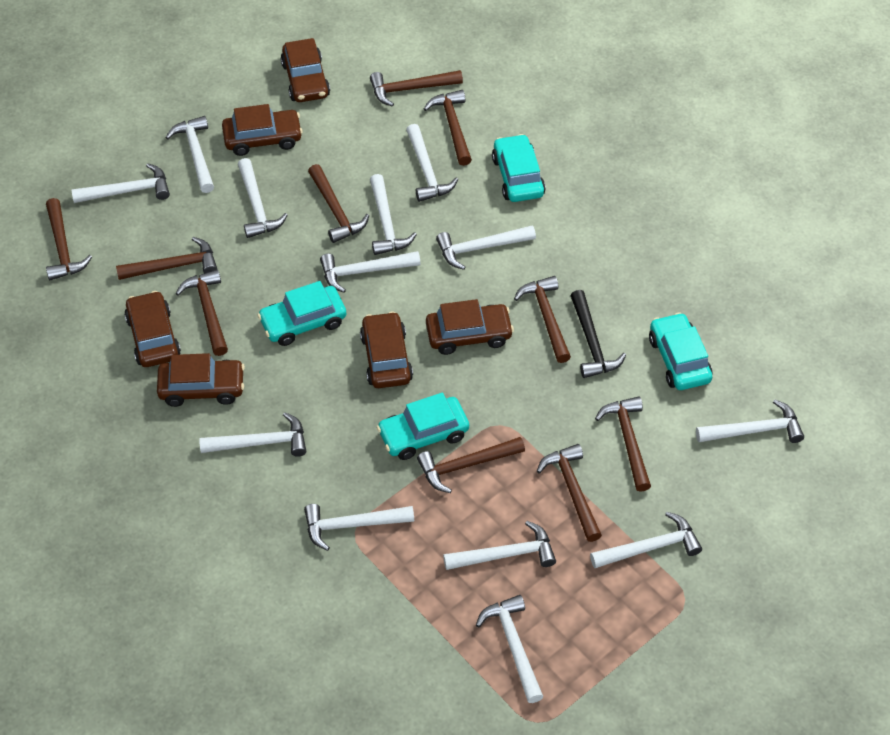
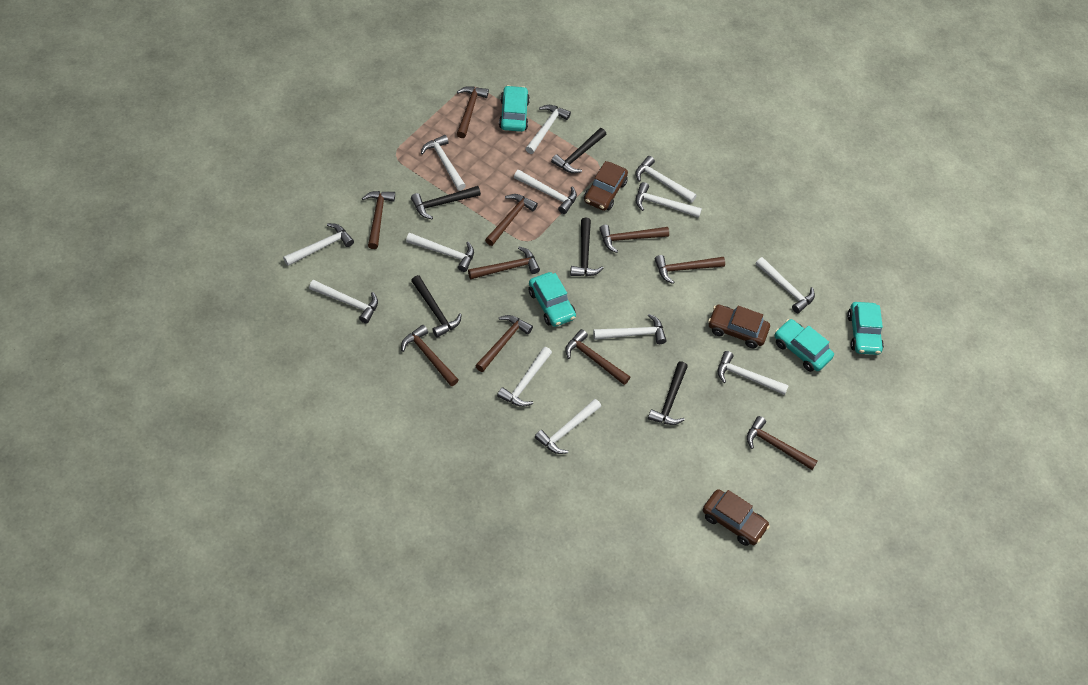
black hammer: 1 -> 5
brown car: 6 -> 3

